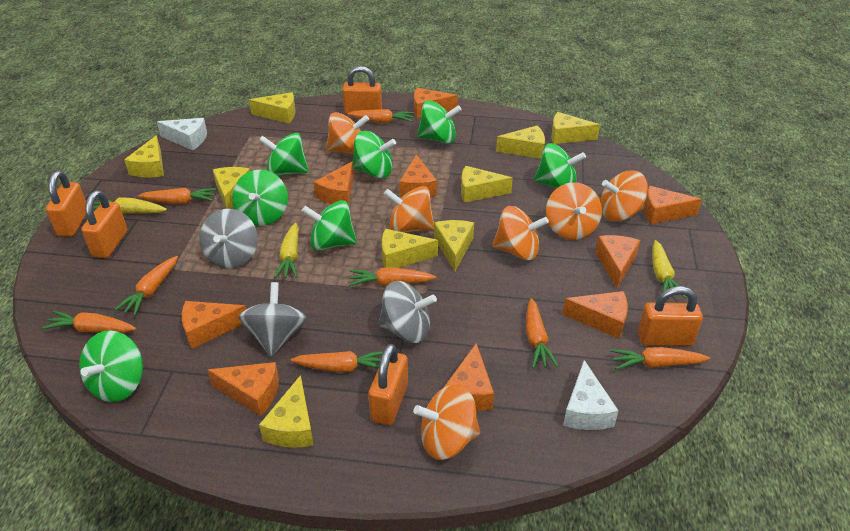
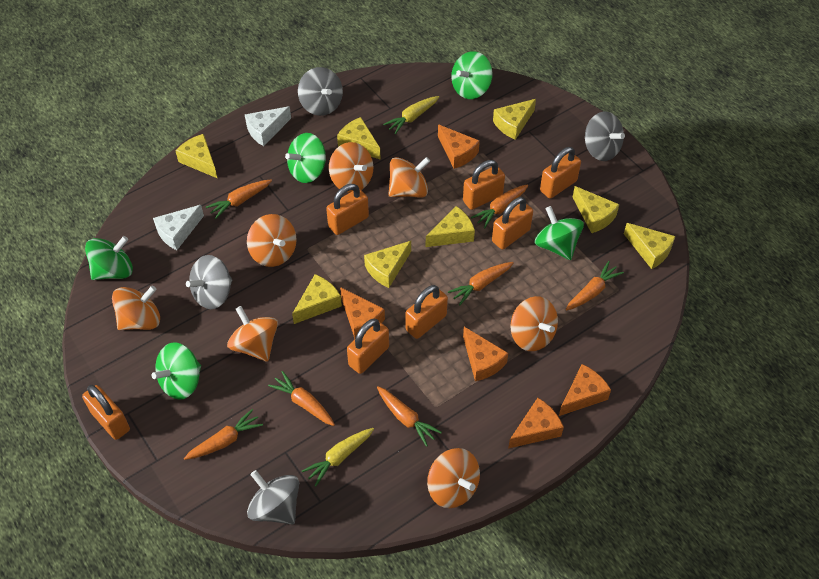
green spinning top: 7 -> 5
grey spinning top: 3 -> 4
orange carrot: 8 -> 7
orange cheese: 9 -> 5
orange padlock: 5 -> 7
orange spinning top: 6 -> 7
yellow carrot: 3 -> 2
yellow cheese: 9 -> 8

